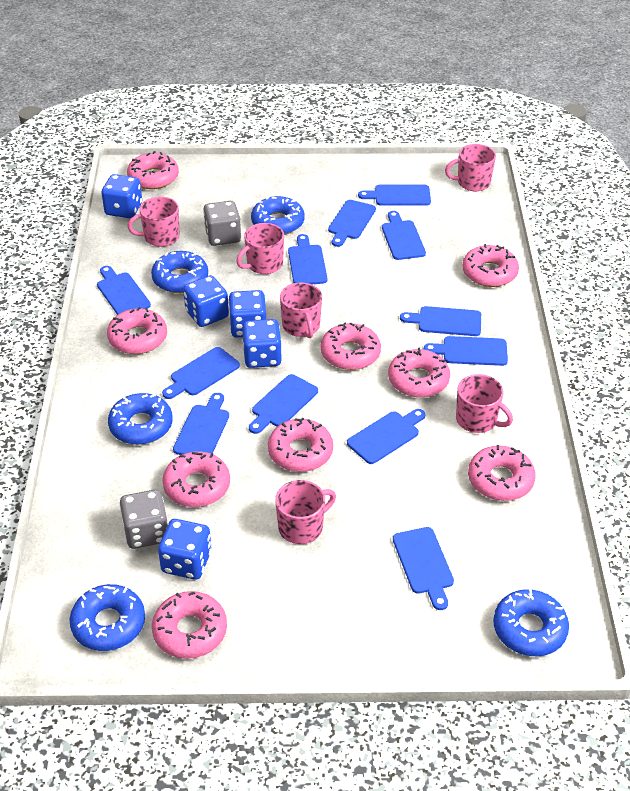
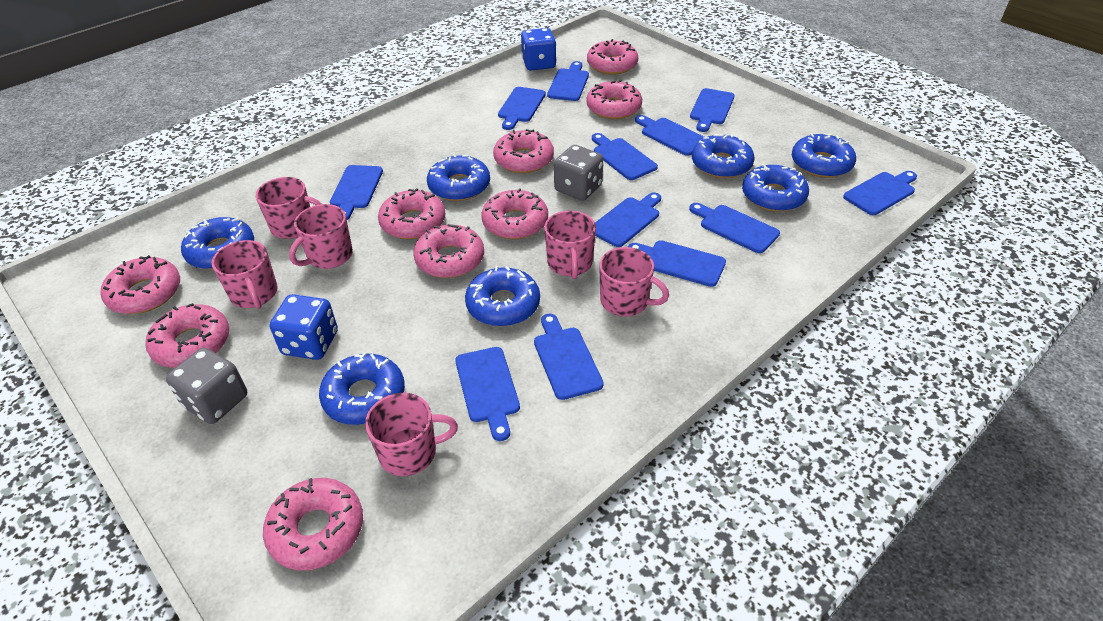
blue dice: 5 -> 2
blue donut: 5 -> 7

